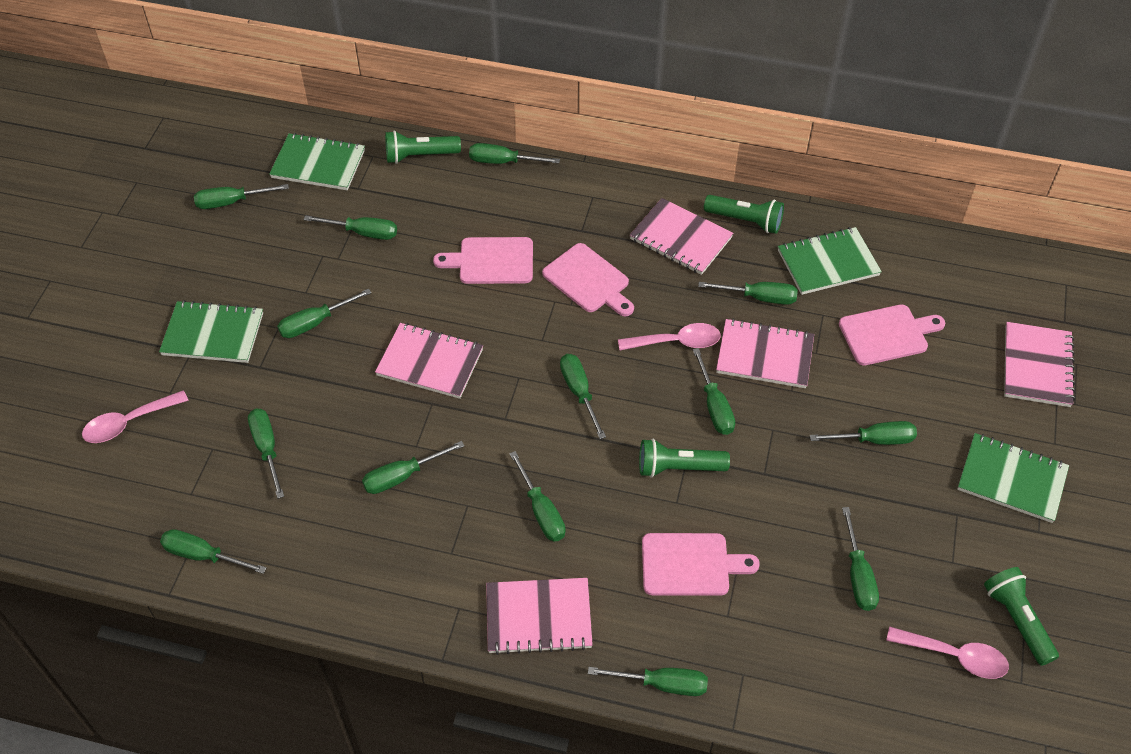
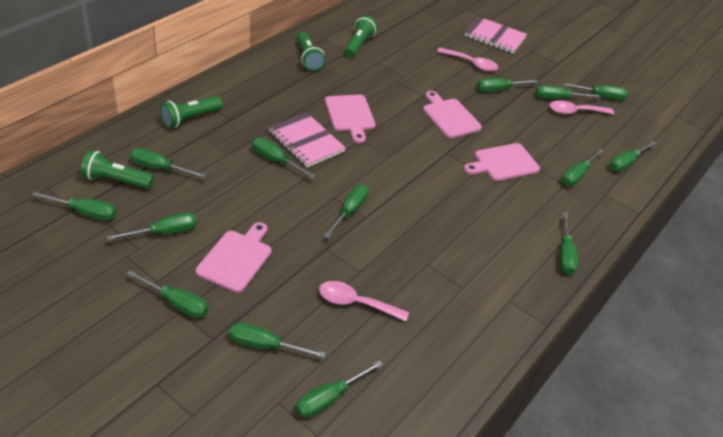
green notebook: 4 -> 0
pink notebook: 5 -> 2

